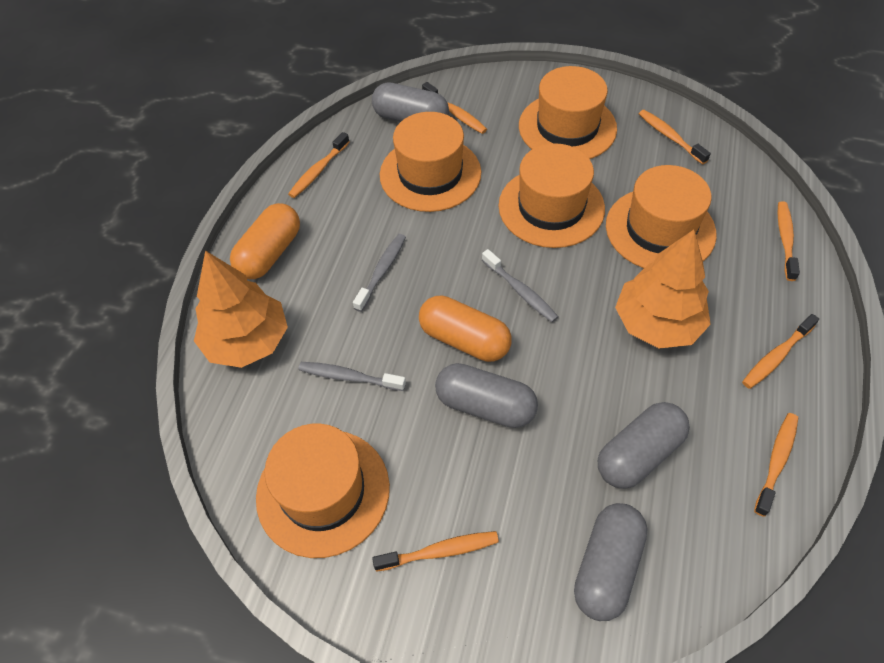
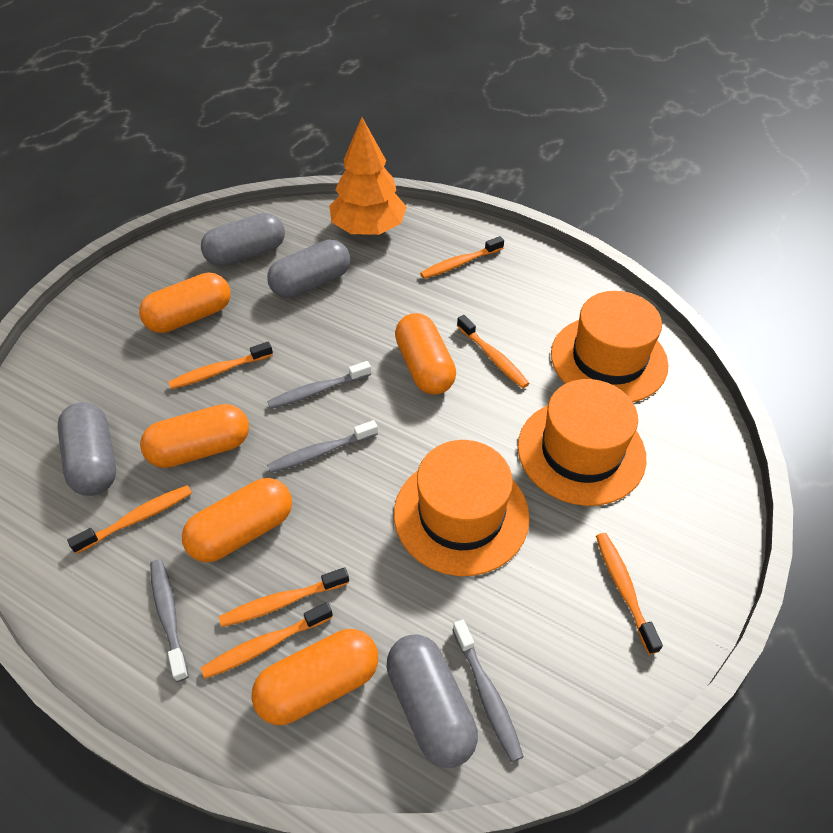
grey toothbrush: 3 -> 4
orange capsule: 2 -> 5
orange hat: 5 -> 3
orange tree: 2 -> 1

